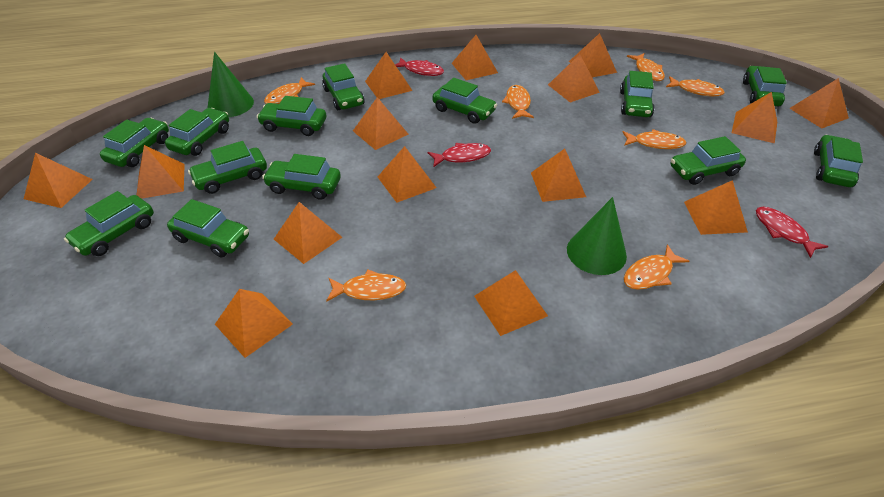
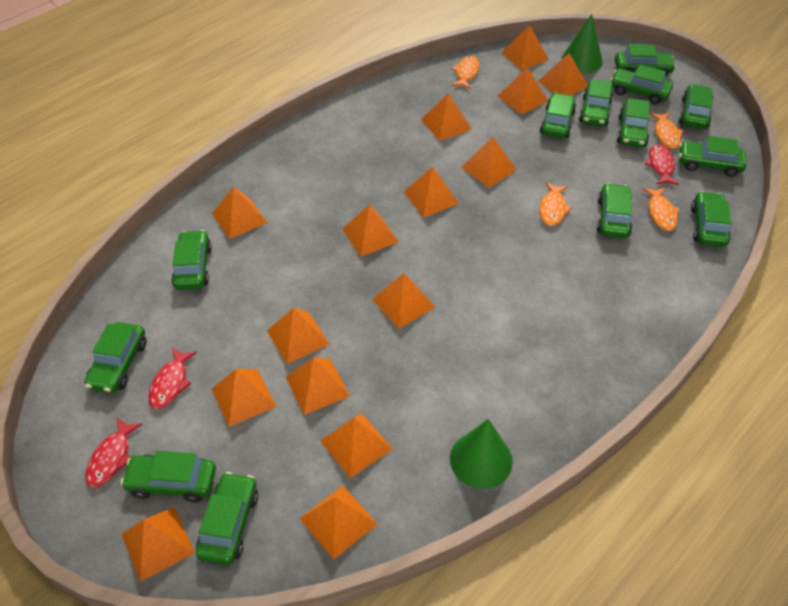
orange fish: 7 -> 4

